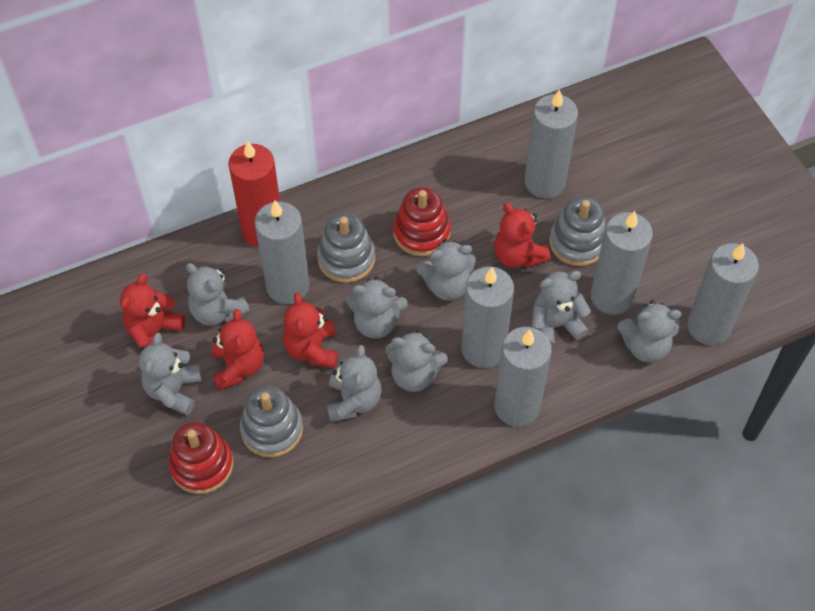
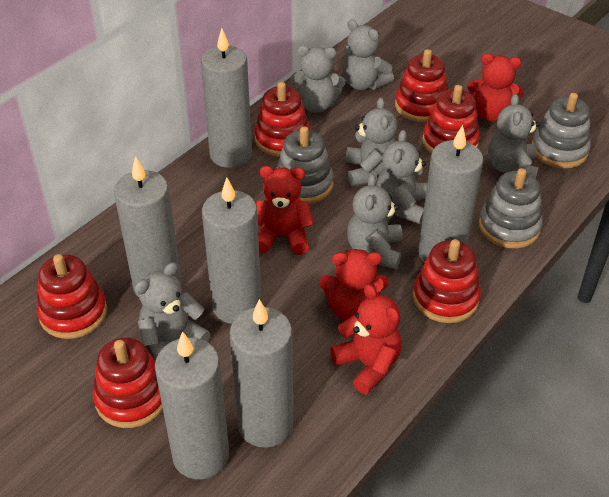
grey teddy bear: 8 -> 7
red candle: 1 -> 0
red stacking toy: 2 -> 6

